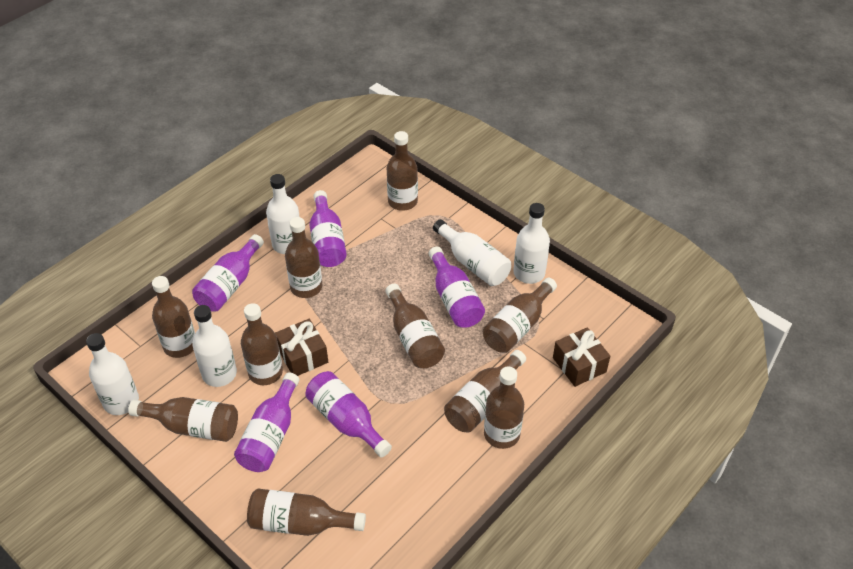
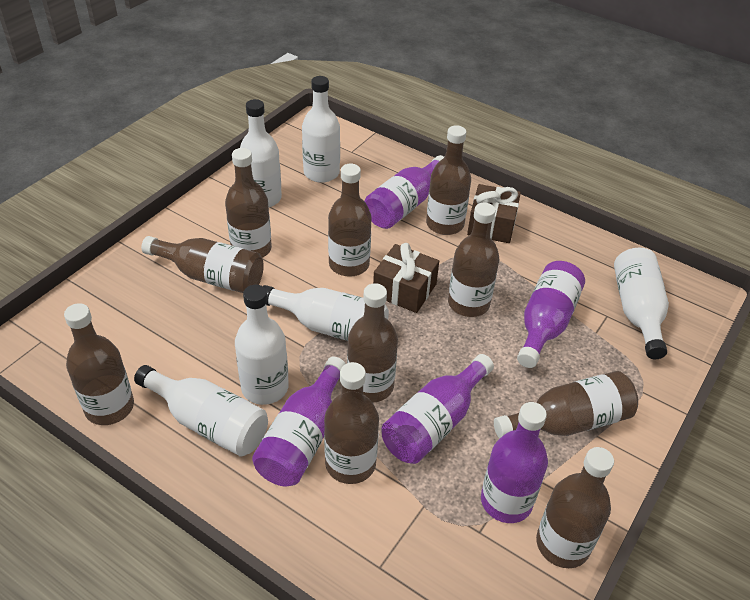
white bottle: 5 -> 6

